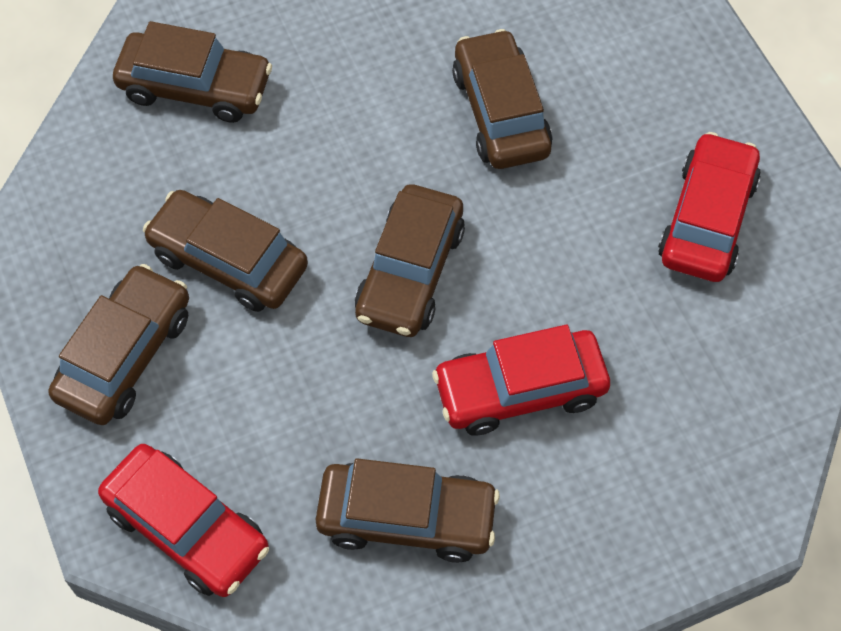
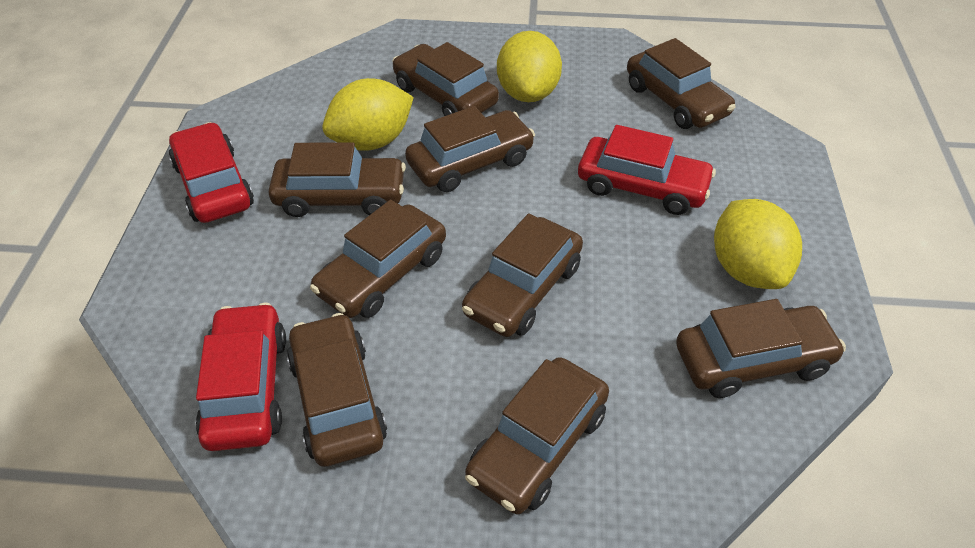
brown car: 6 -> 9
yellow lemon: 0 -> 3

